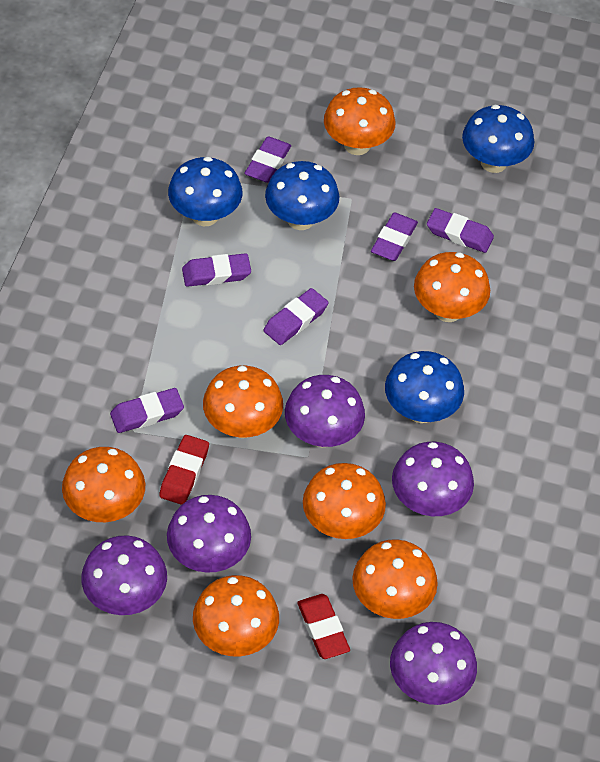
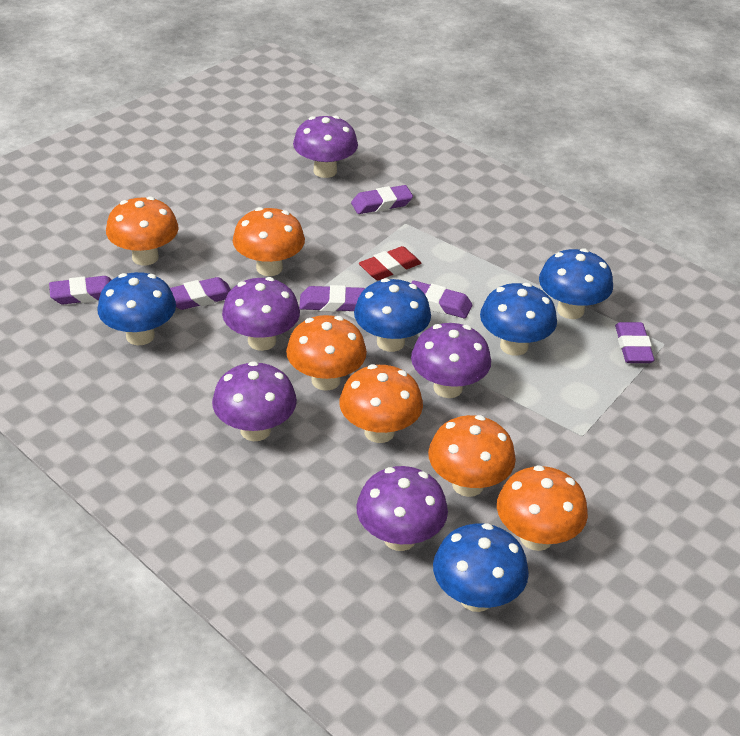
blue mushroom: 4 -> 5
orange mushroom: 7 -> 6
red eraser: 2 -> 1

